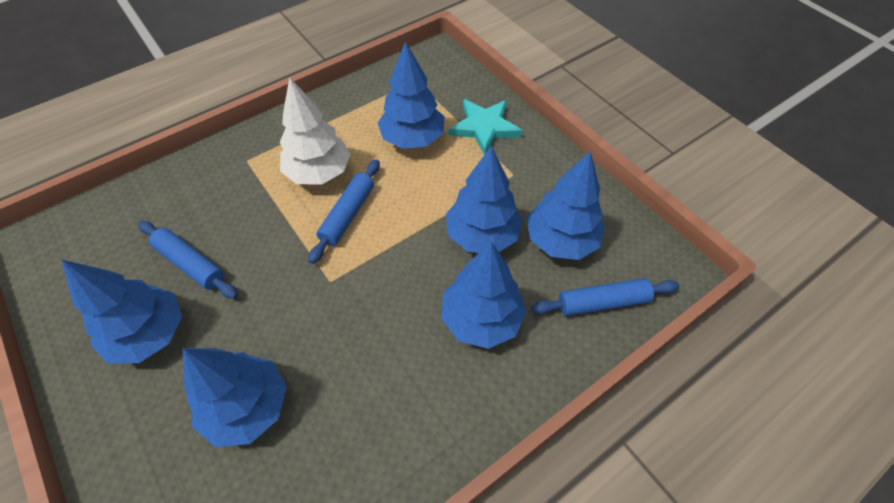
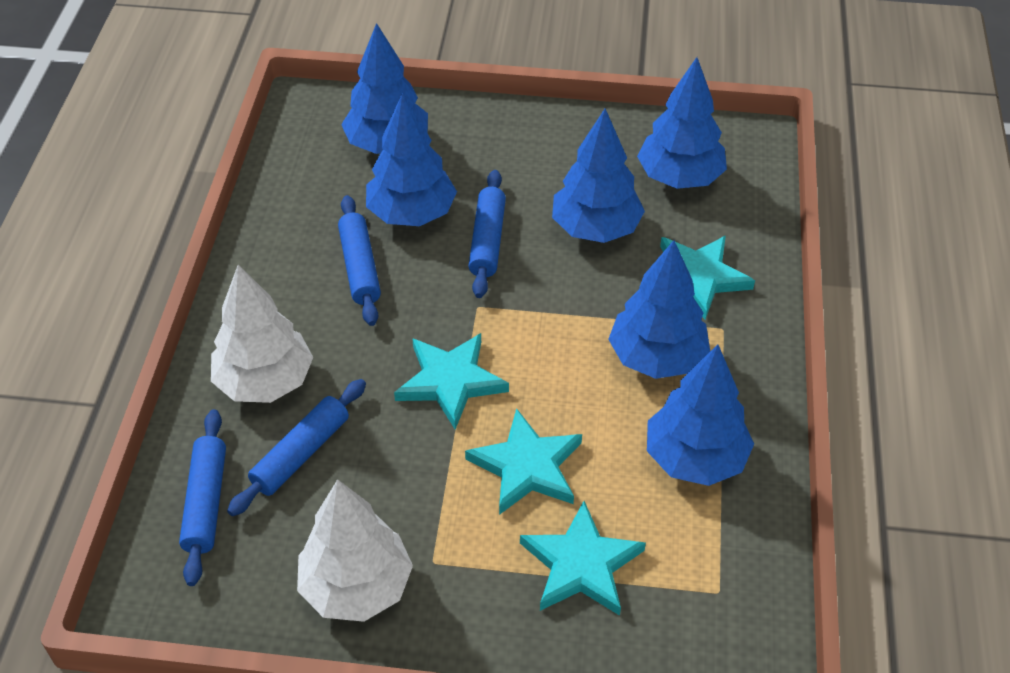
blue rolling pin: 3 -> 4
turquoise star: 1 -> 4
white tree: 1 -> 2

